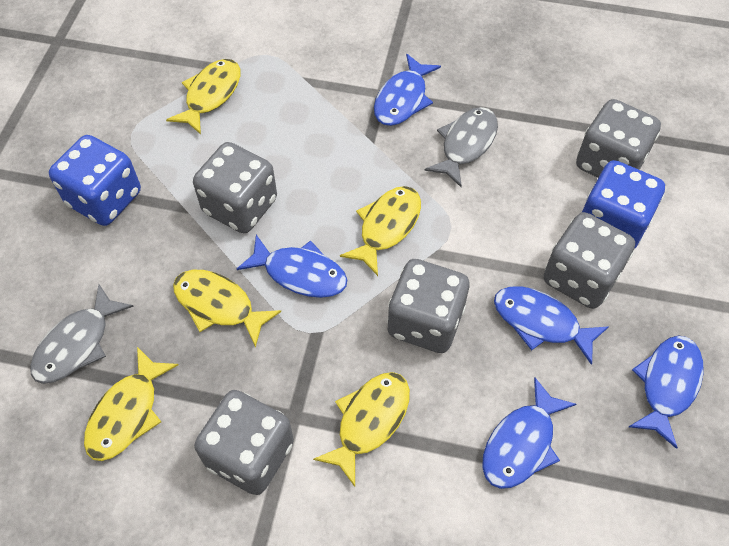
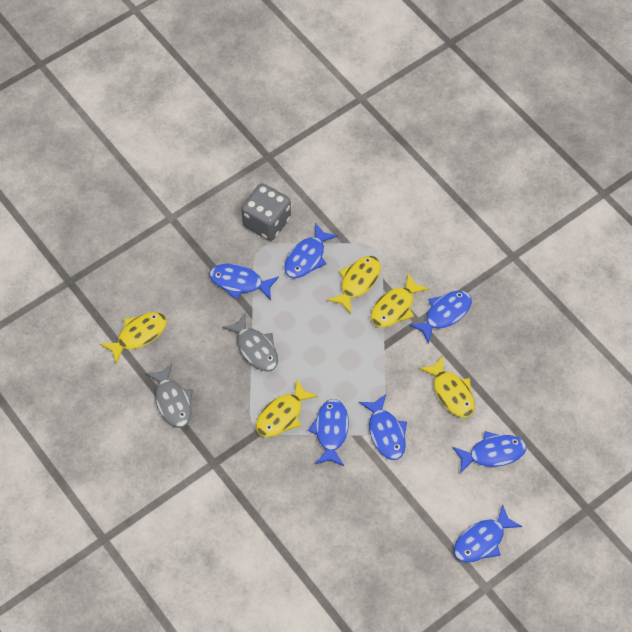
blue dice: 2 -> 0
blue fish: 5 -> 7
grey dice: 5 -> 1

